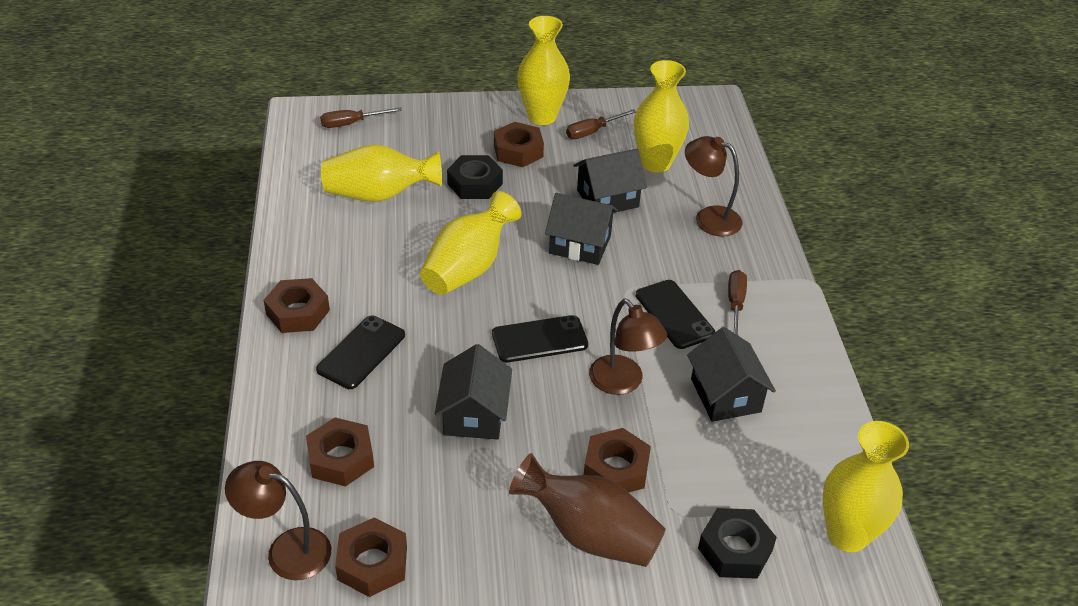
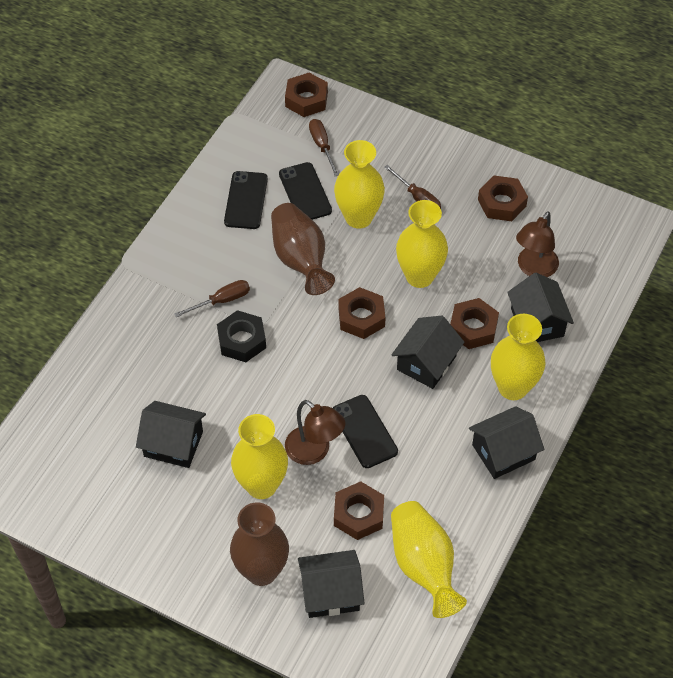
black house: 4 -> 5
black nut: 2 -> 1
brown lamp: 3 -> 2
brown vase: 1 -> 2

